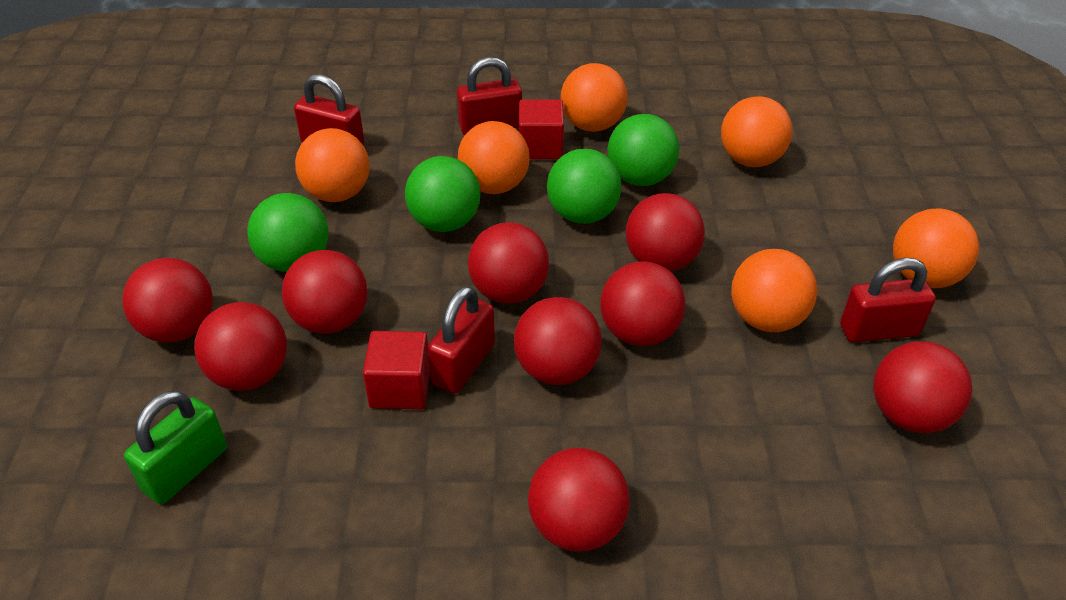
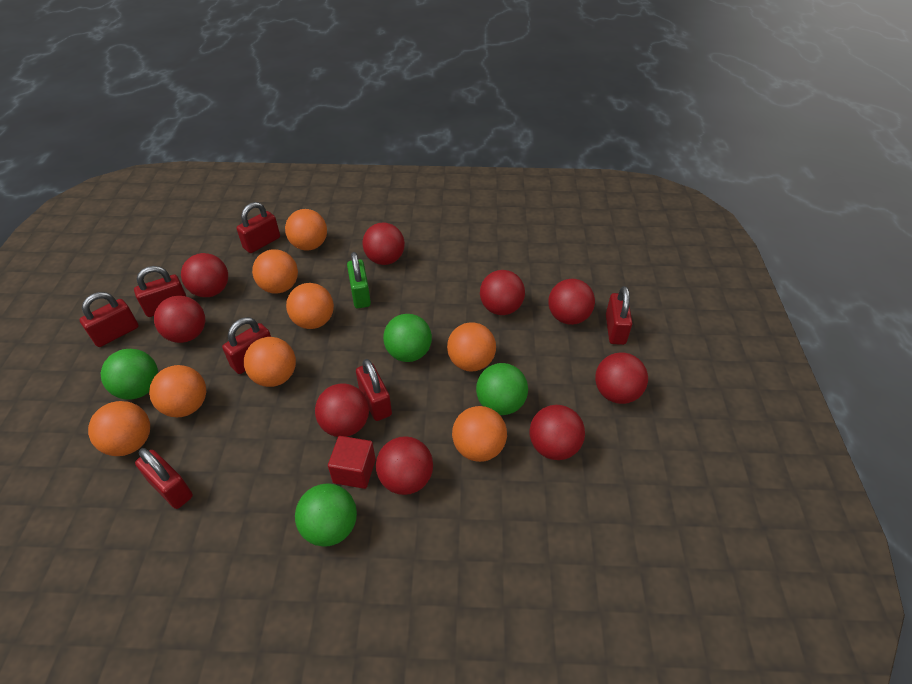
orange ball: 6 -> 8
red cube: 2 -> 1
red padlock: 4 -> 7

